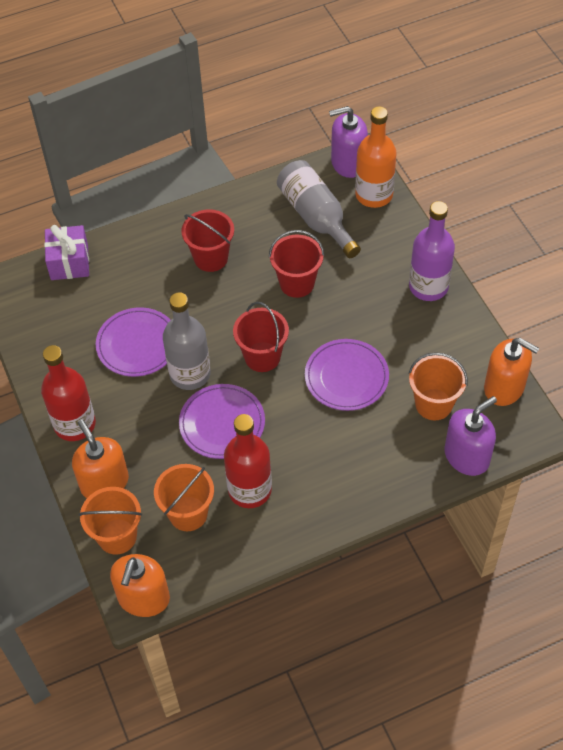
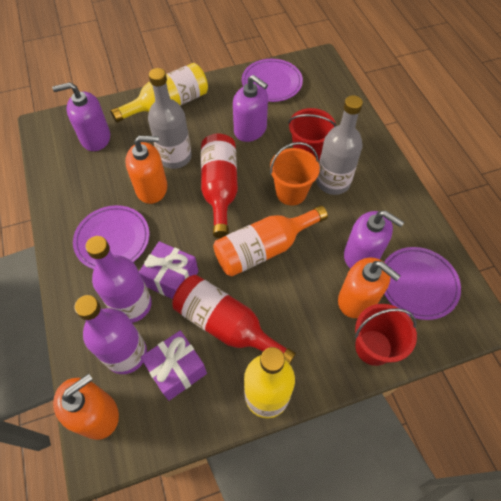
orange bucket: 3 -> 1
purple bottle: 1 -> 2
purple gift: 1 -> 2
purple soap dispenser: 2 -> 3
red bucket: 3 -> 2
yellow bottle: 0 -> 2

